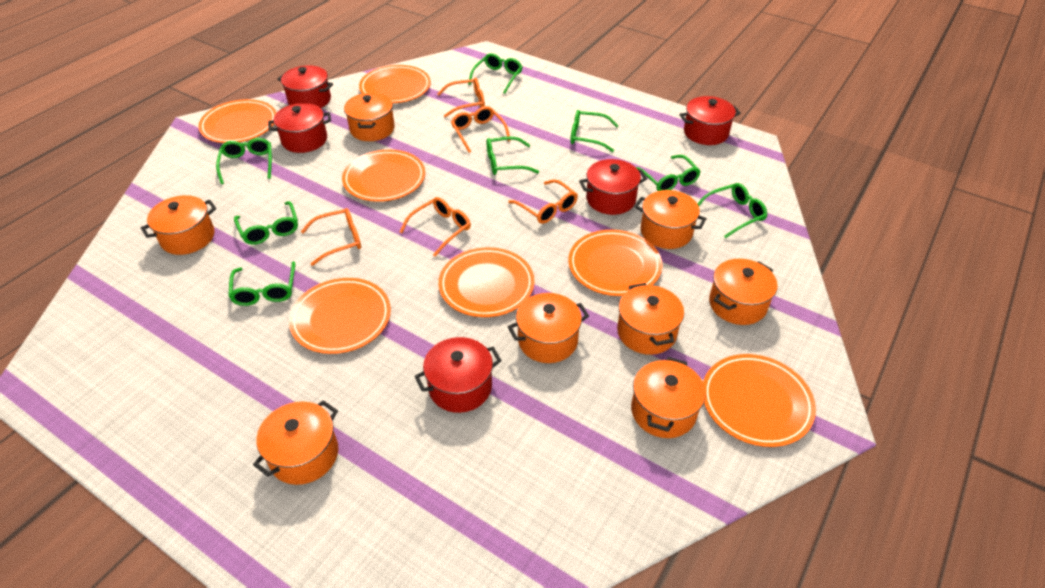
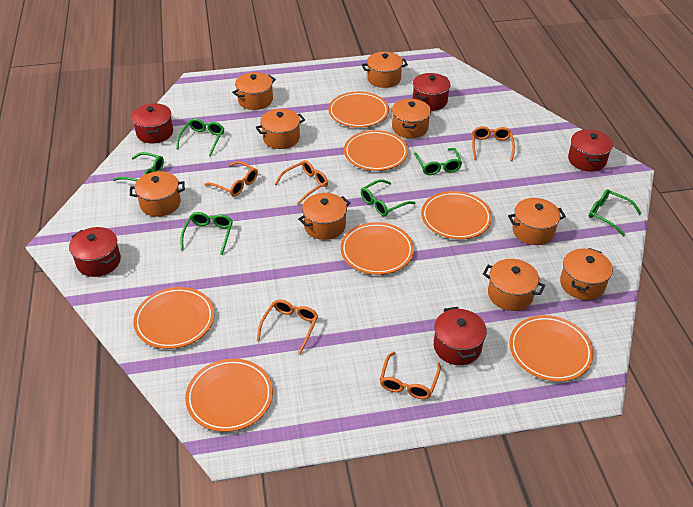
green glasses: 8 -> 6
orange pot: 8 -> 9

